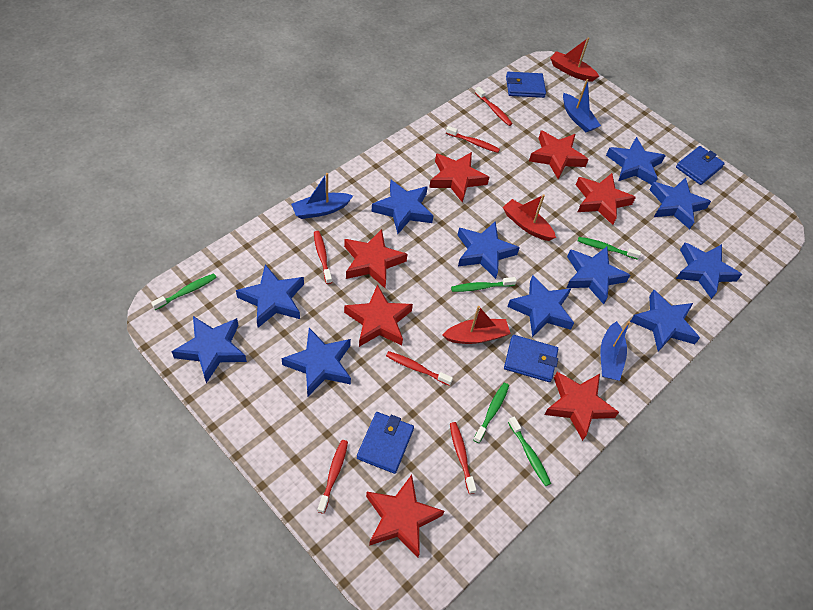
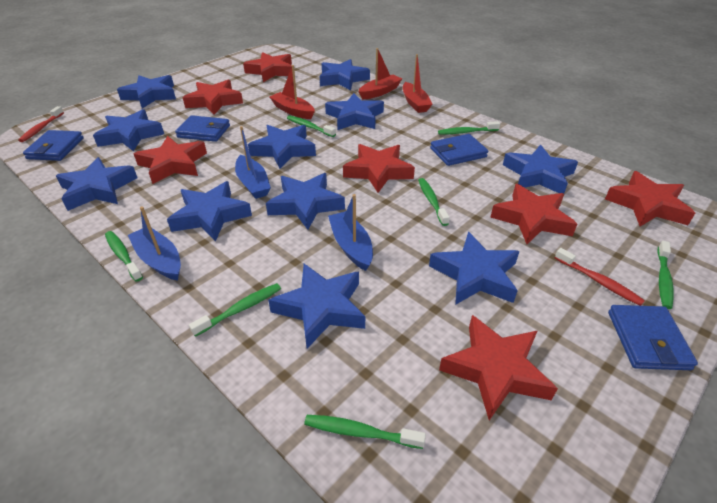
green toothbrush: 5 -> 7
red toothbrush: 6 -> 2

